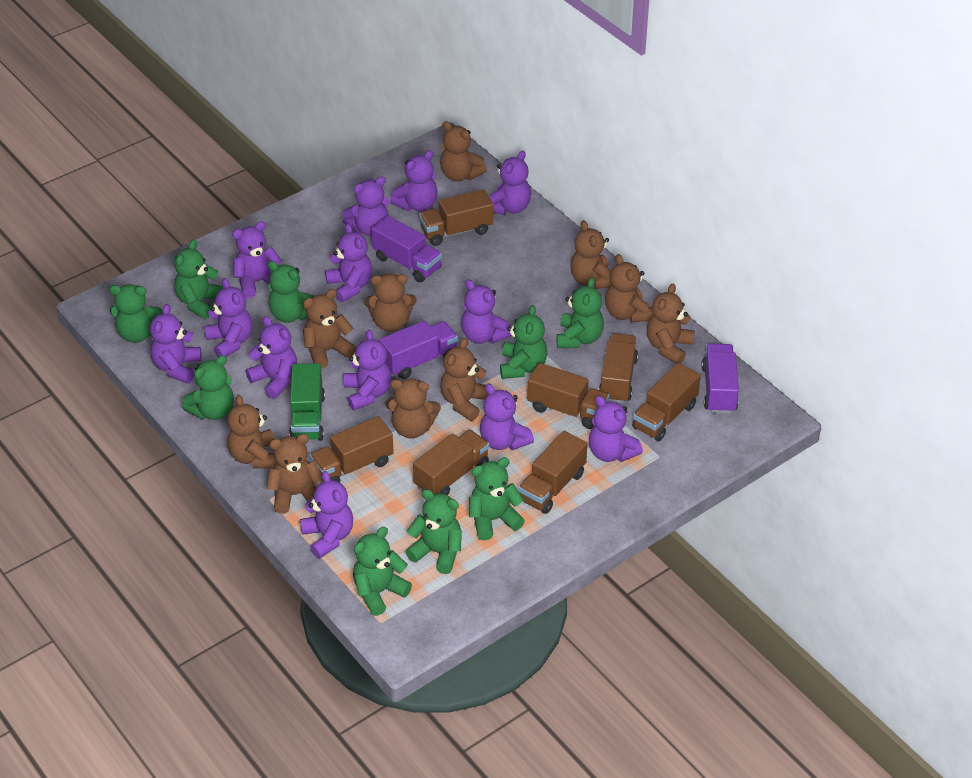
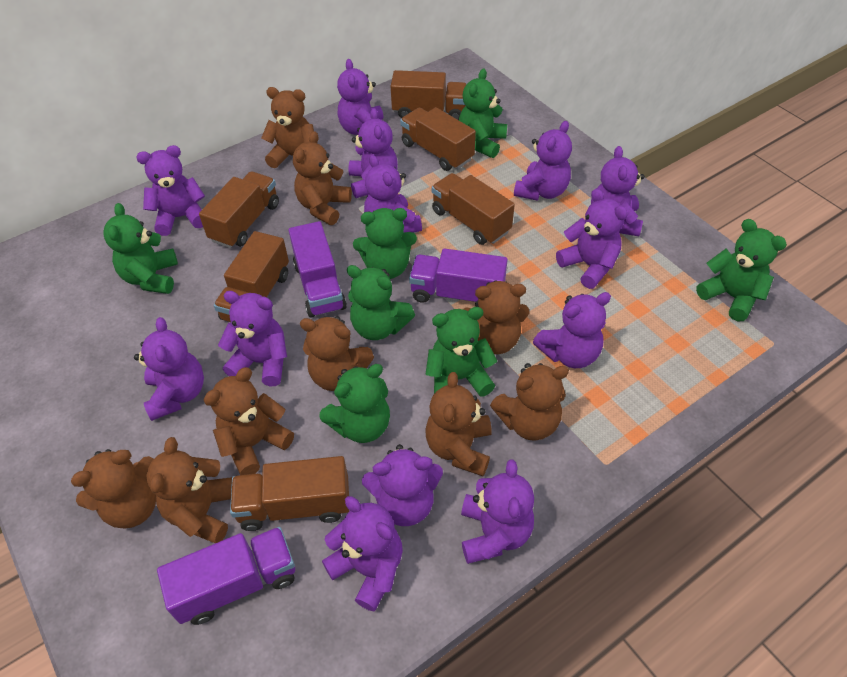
brown teddy bear: 10 -> 9
brown truck: 7 -> 6
green teddy bear: 9 -> 7
green truck: 1 -> 0

